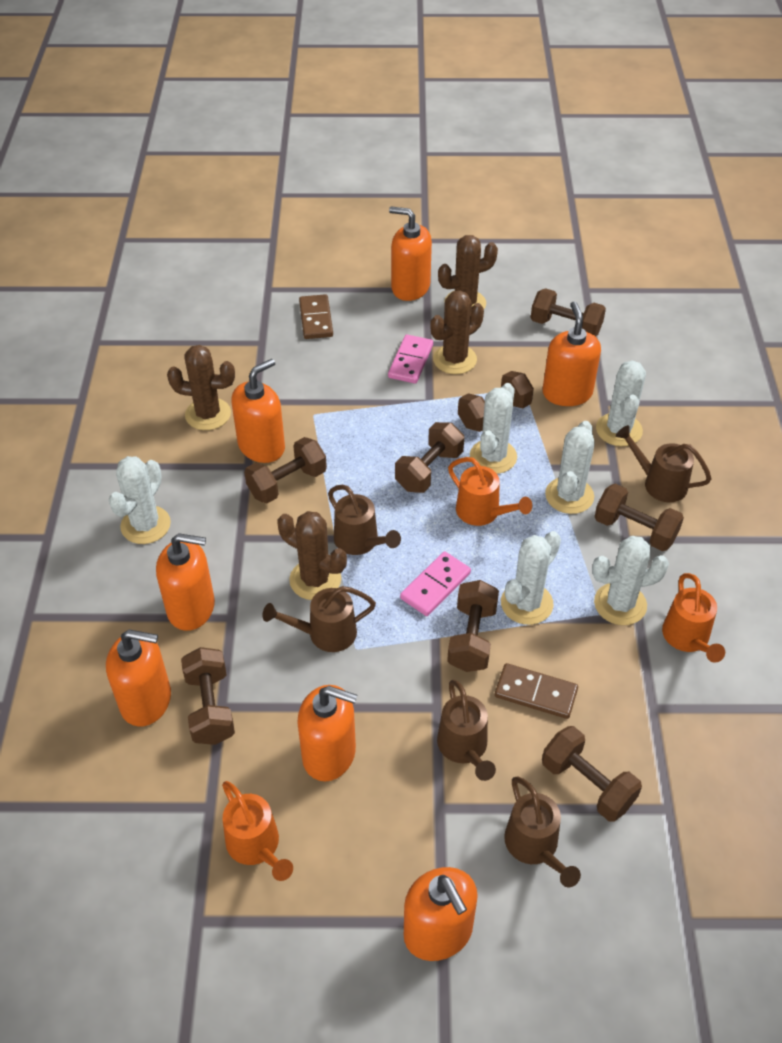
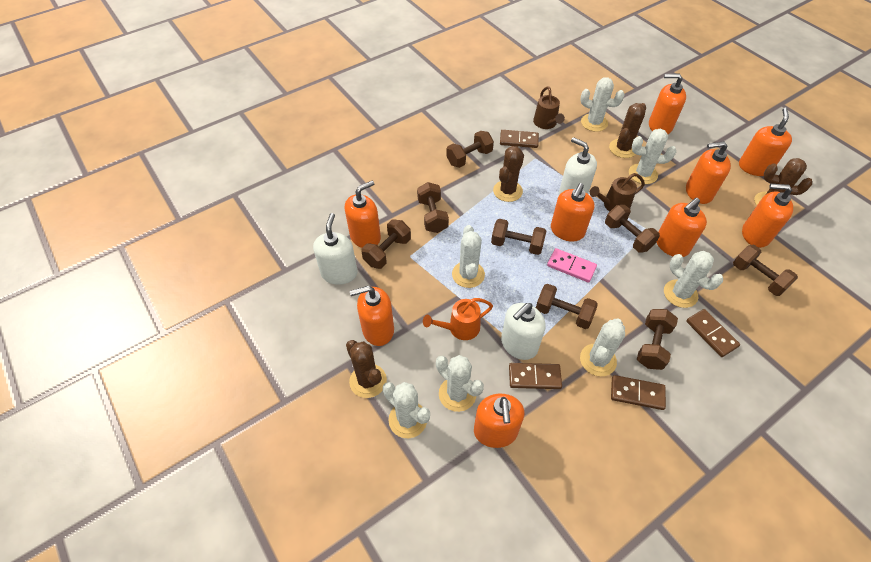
brown domino: 2 -> 4
brown watering can: 5 -> 2
orange soap dispenser: 7 -> 9
orange watering can: 3 -> 1
pink domino: 2 -> 1
white cactus: 6 -> 7
white soap dispenser: 0 -> 3

